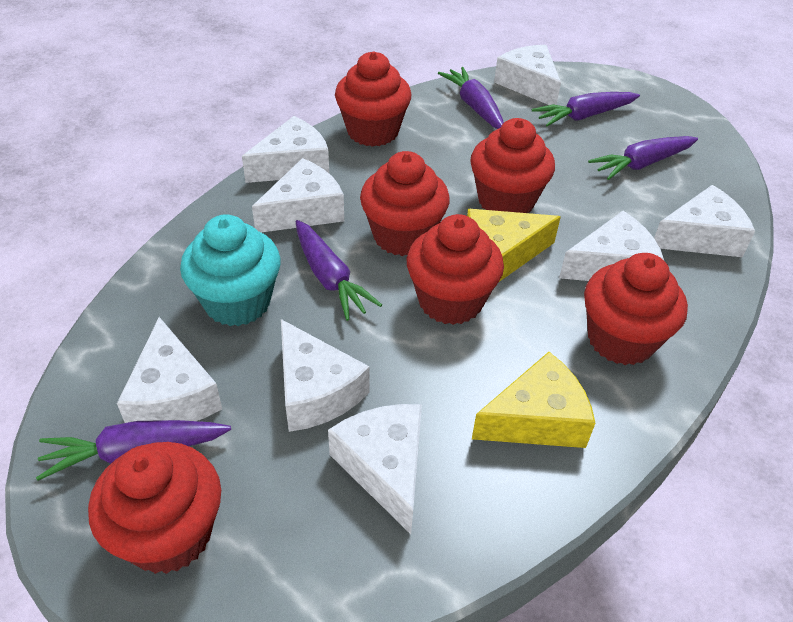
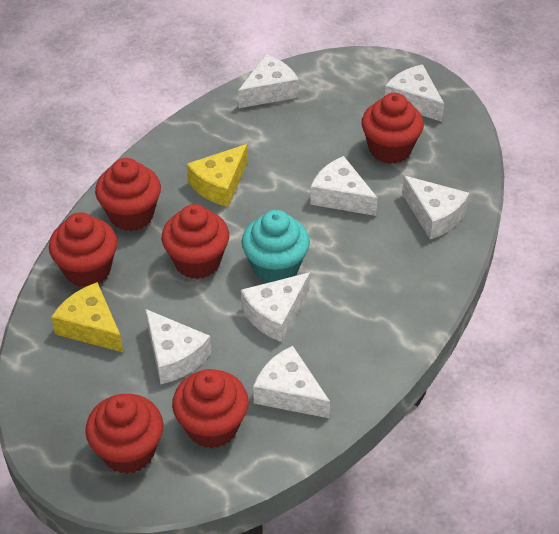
purple carrot: 5 -> 0
white cheese: 8 -> 7

